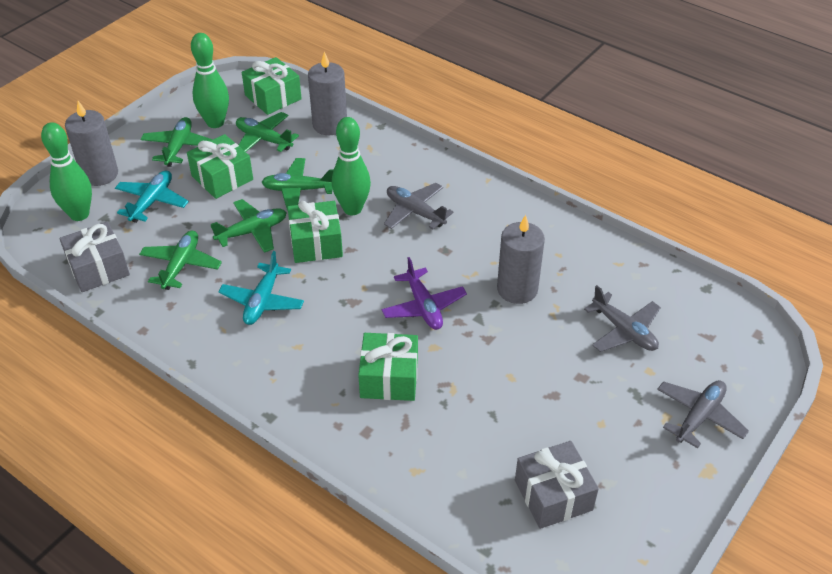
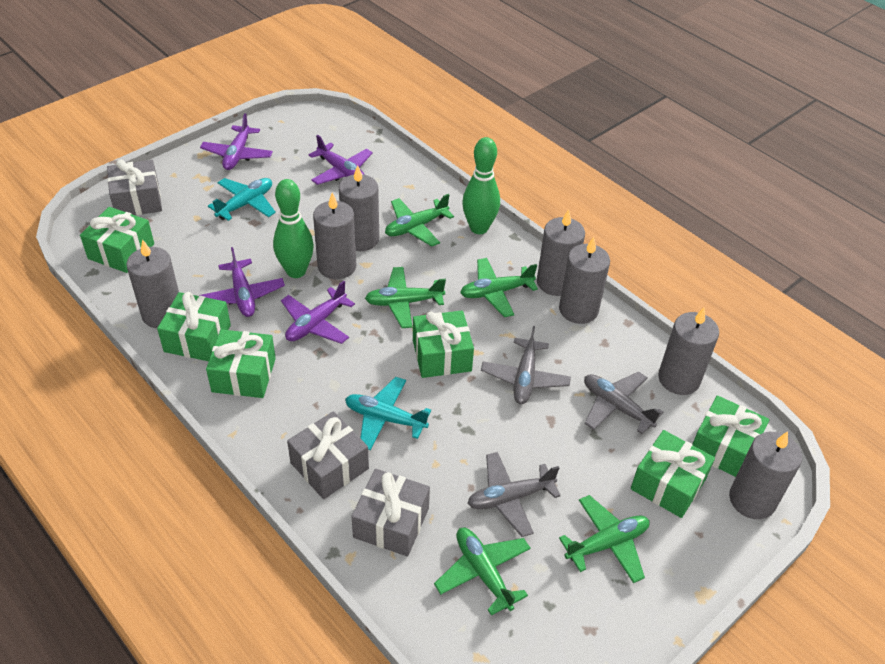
green bowling pin: 3 -> 2
green gift: 4 -> 6
grey candle: 3 -> 7
grey gift: 2 -> 3
purple plane: 1 -> 4

